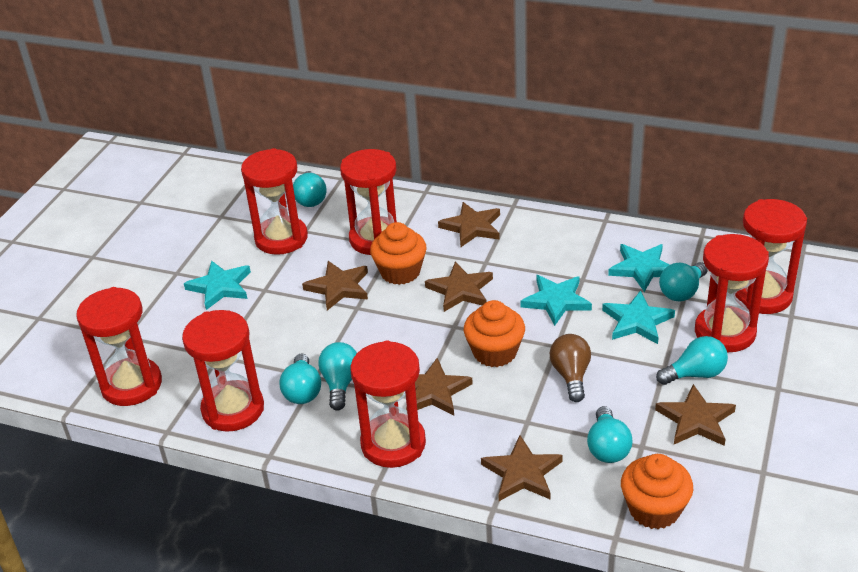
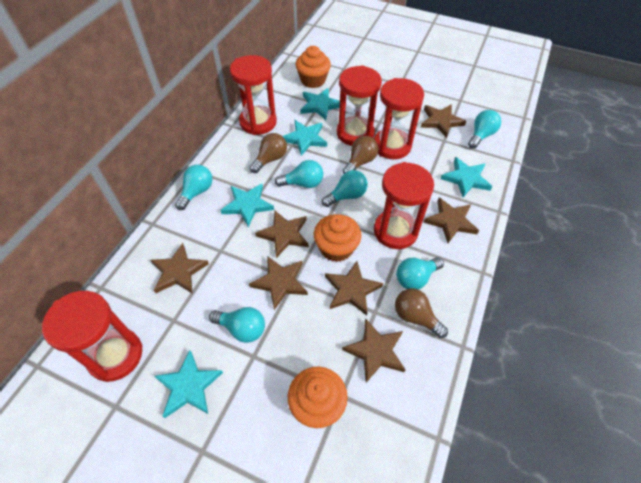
brown light bulb: 1 -> 3
brown star: 6 -> 7
red hourglass: 7 -> 5
turquoise star: 4 -> 5

